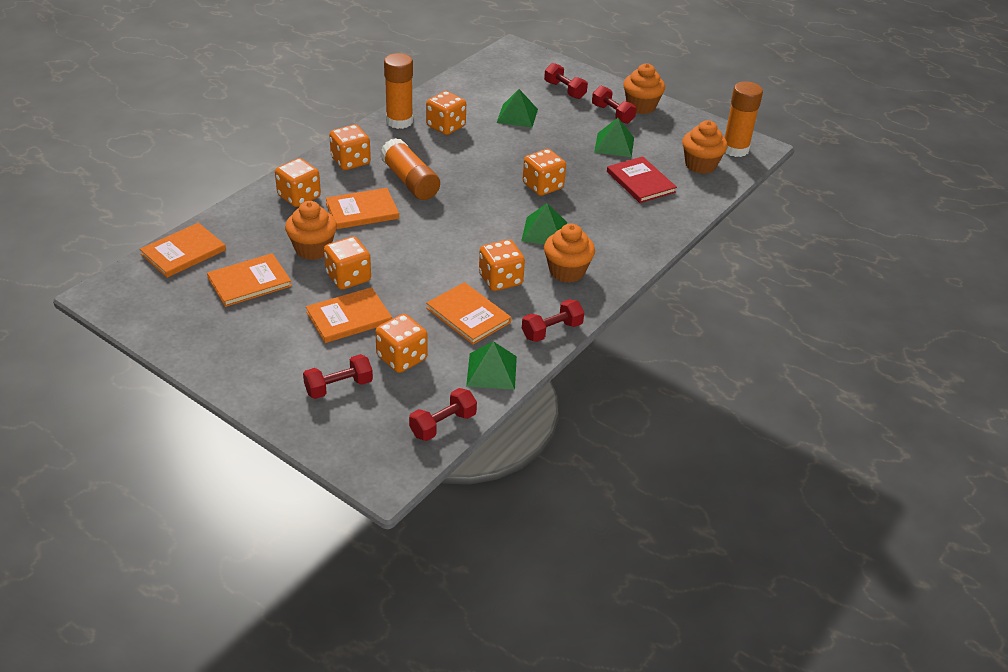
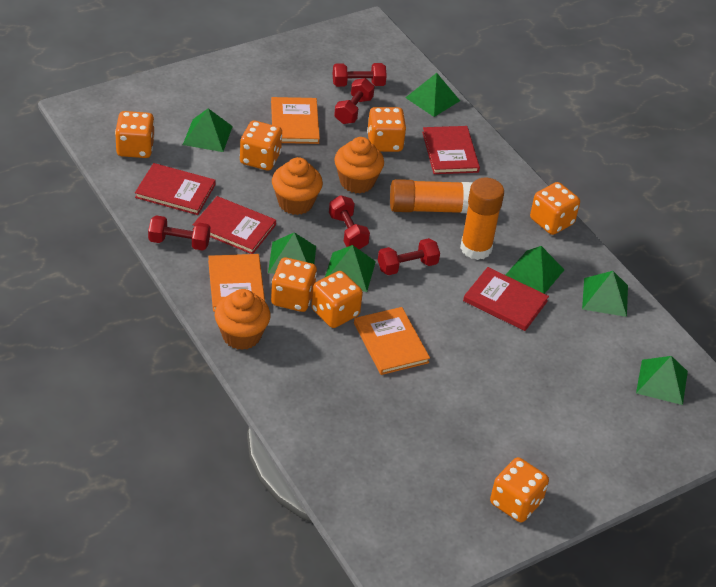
green pyramid: 4 -> 7
orange book: 5 -> 3
orange cupcake: 4 -> 3
orange glue stick: 3 -> 2
red book: 1 -> 4

